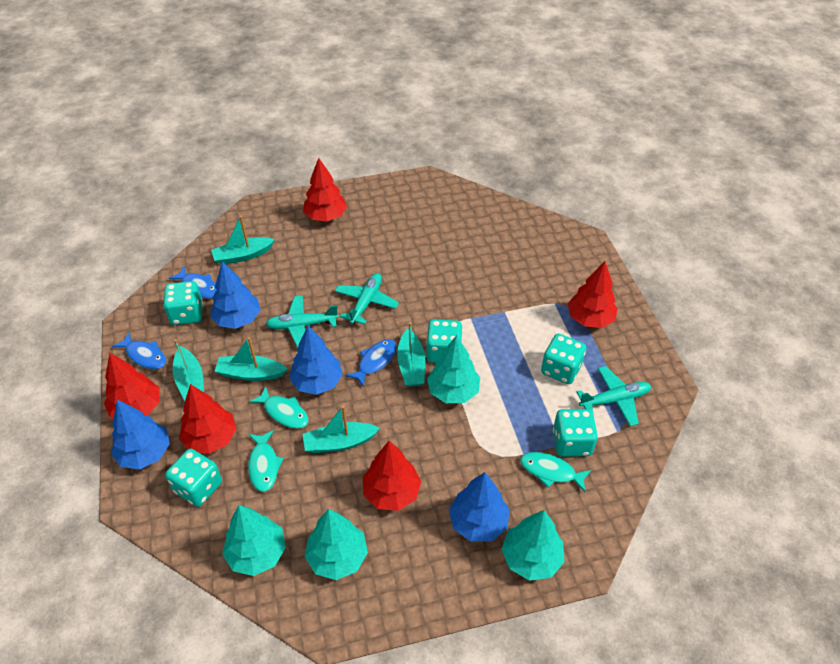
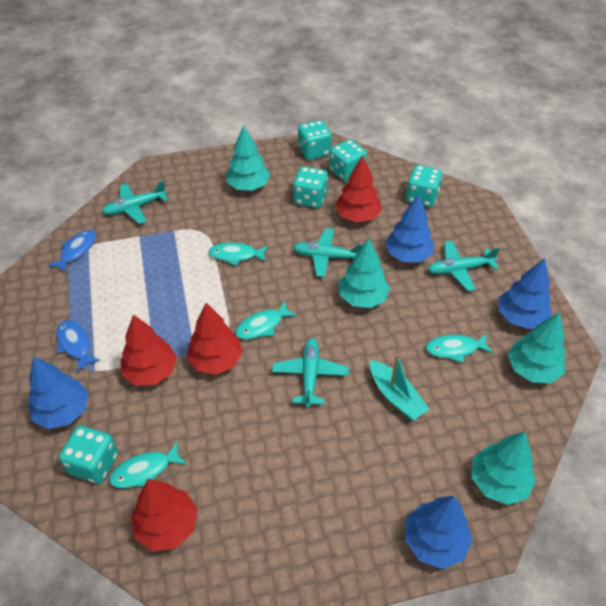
blue fish: 3 -> 2
red tree: 5 -> 4
turquoise boat: 5 -> 1
turquoise fish: 3 -> 4
turquoise plane: 3 -> 4

